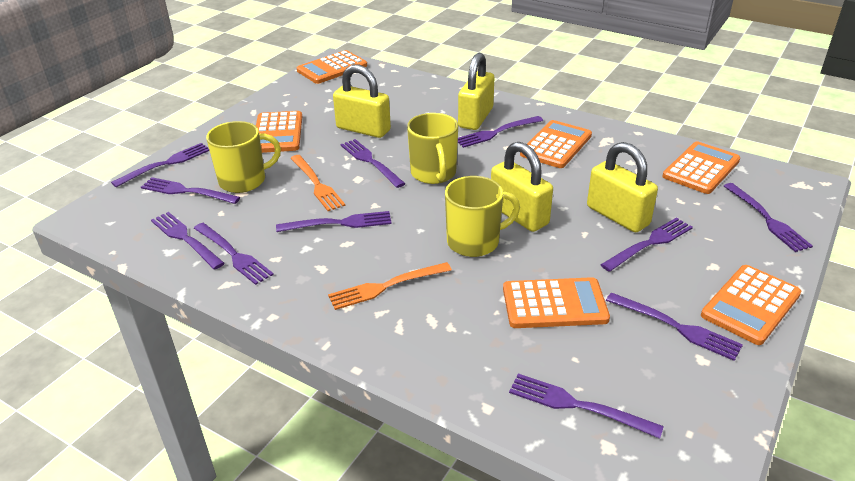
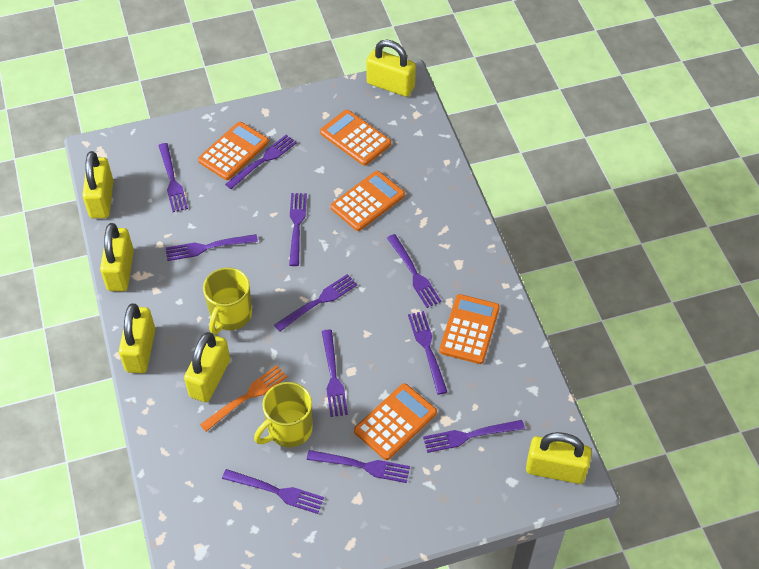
orange calculator: 6 -> 5
orange fork: 2 -> 1
yellow mug: 3 -> 2
yellow padlock: 4 -> 6

